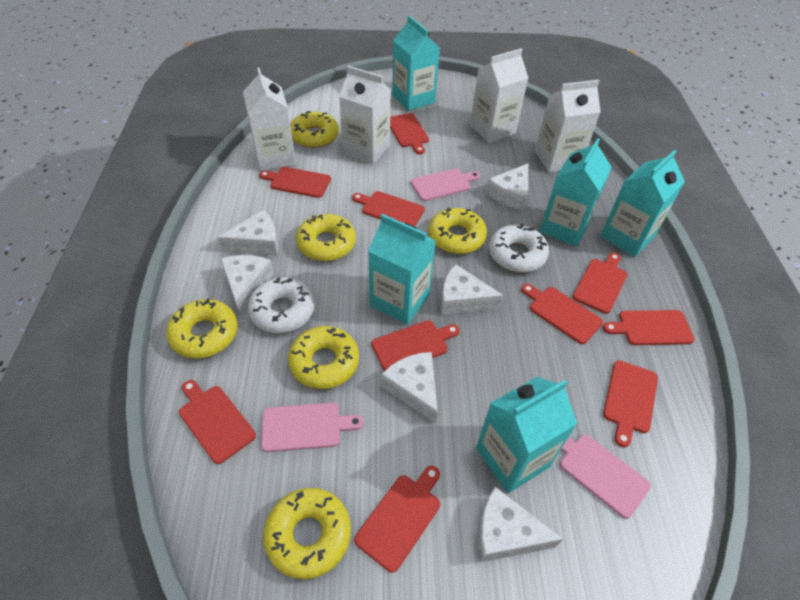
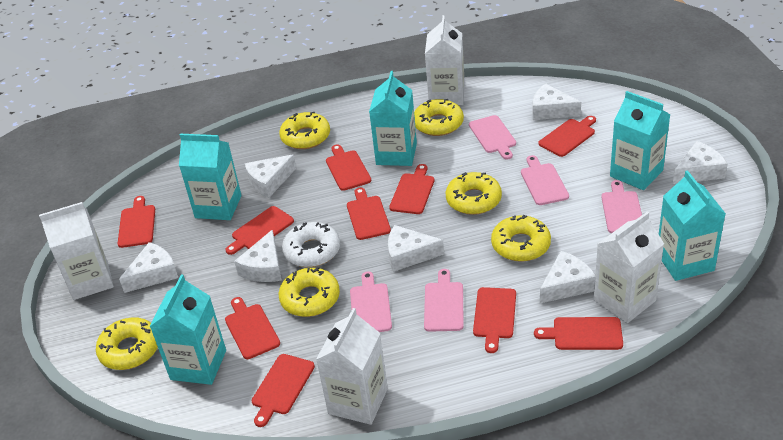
pink cutting board: 3 -> 5
white cheese: 6 -> 7
white donut: 2 -> 1

